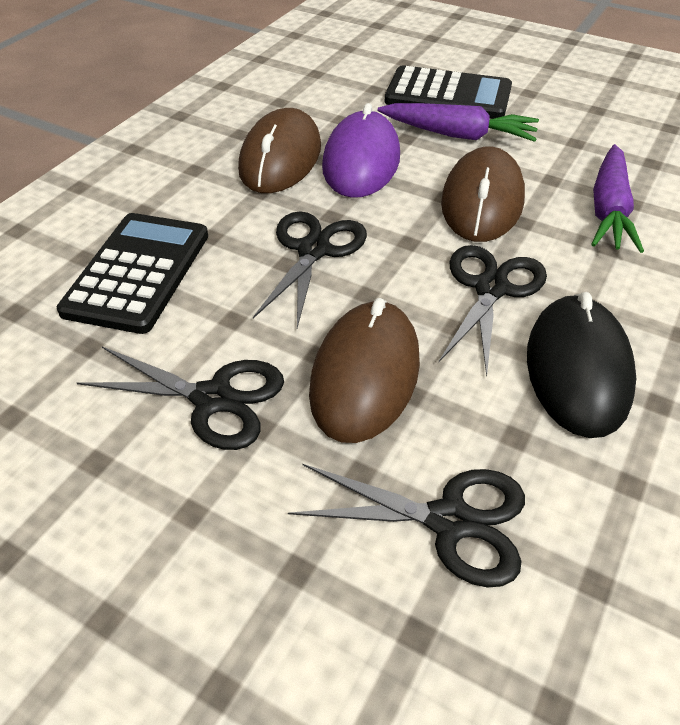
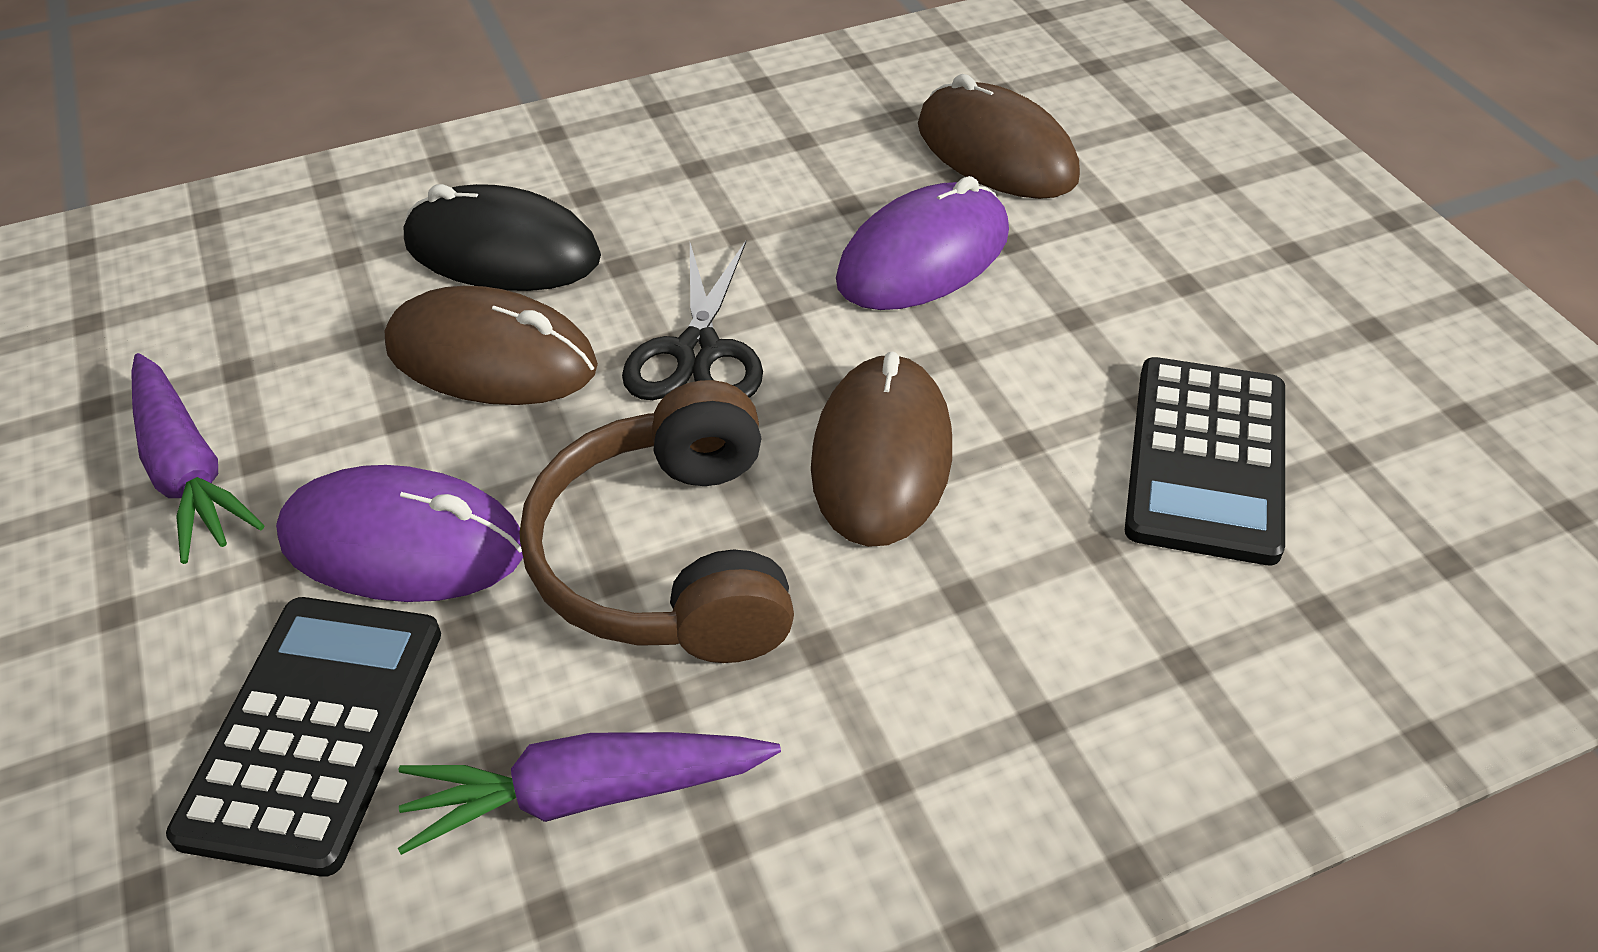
black scissors: 4 -> 1
brown headphones: 0 -> 1
purple mouse: 1 -> 2

